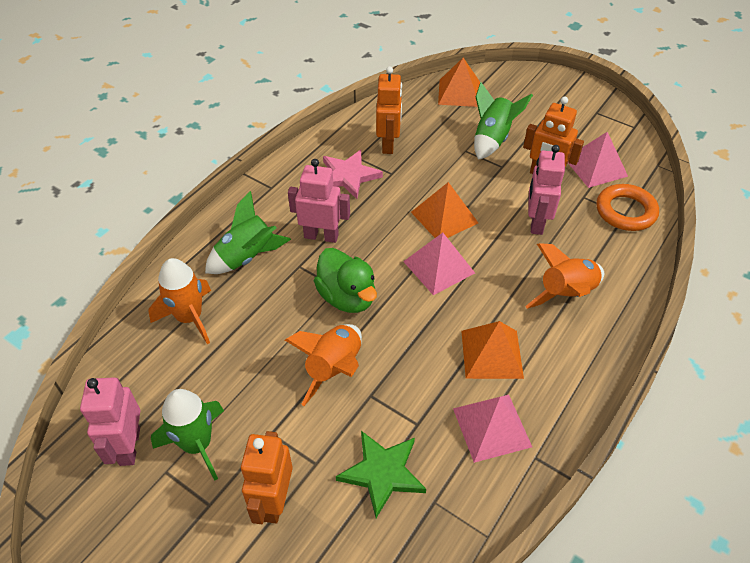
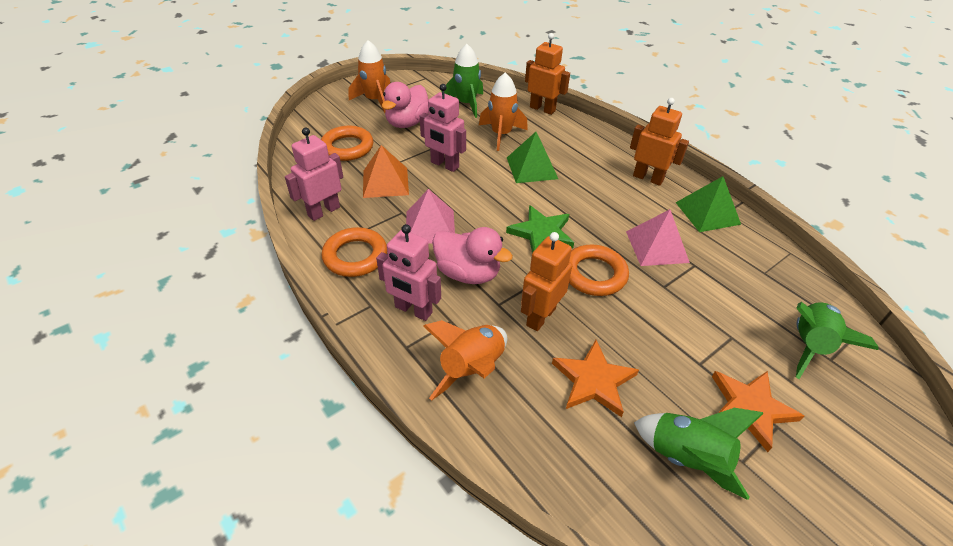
green duck: 1 -> 0
green pyramid: 0 -> 2
orange pyramid: 3 -> 1
orange ring: 1 -> 3
orange star: 0 -> 2
pink duck: 0 -> 2
pink pyramid: 3 -> 2
pink star: 1 -> 0

